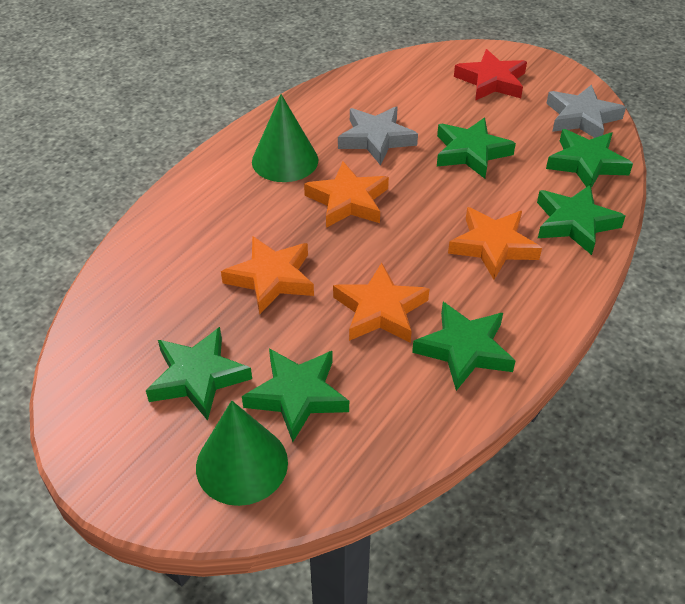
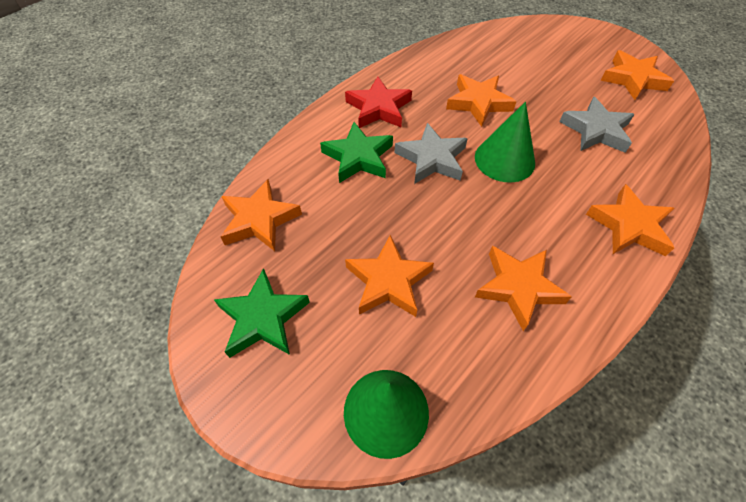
green star: 6 -> 2
orange star: 4 -> 6

